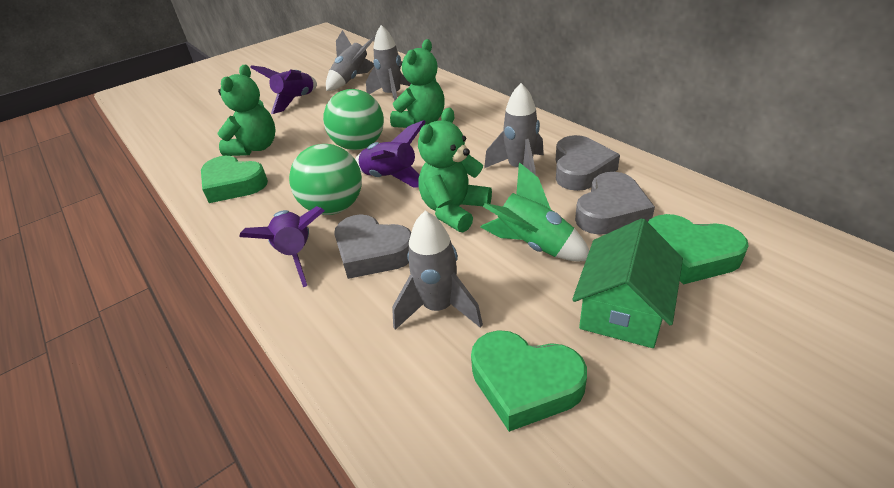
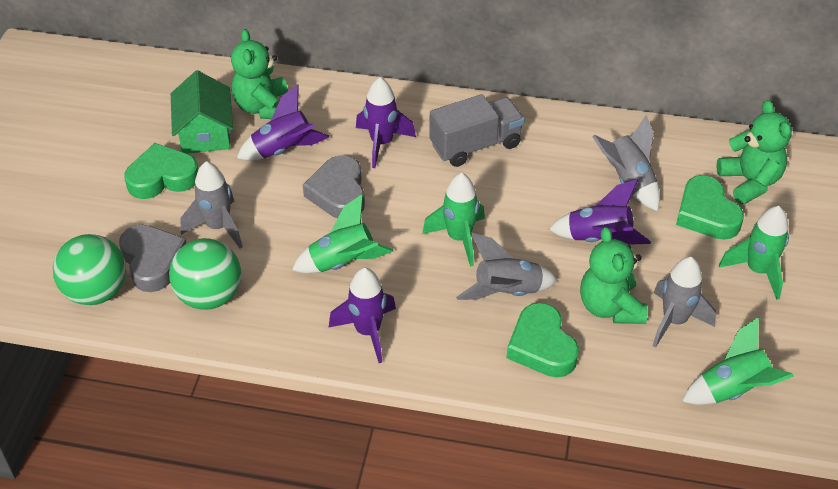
green rocket: 1 -> 4
grey heart: 3 -> 2
grey truck: 0 -> 1
purple rocket: 3 -> 4

